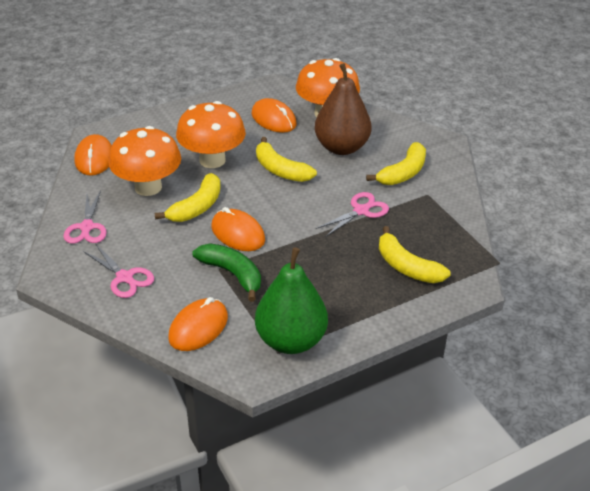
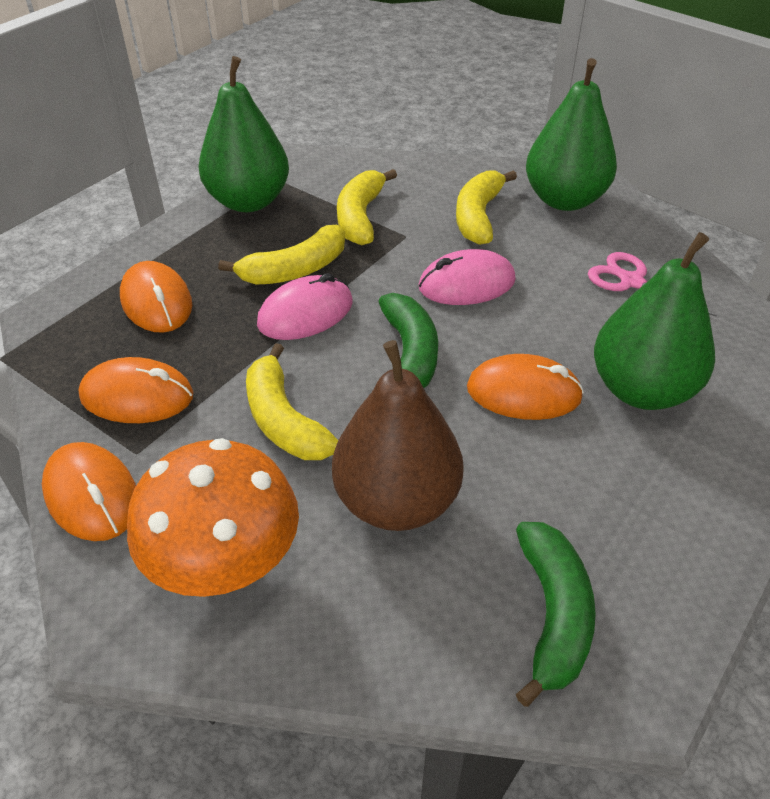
green banana: 1 -> 2
green pear: 1 -> 3
orange mushroom: 3 -> 1
pink mouse: 0 -> 2
pink scissors: 3 -> 1

